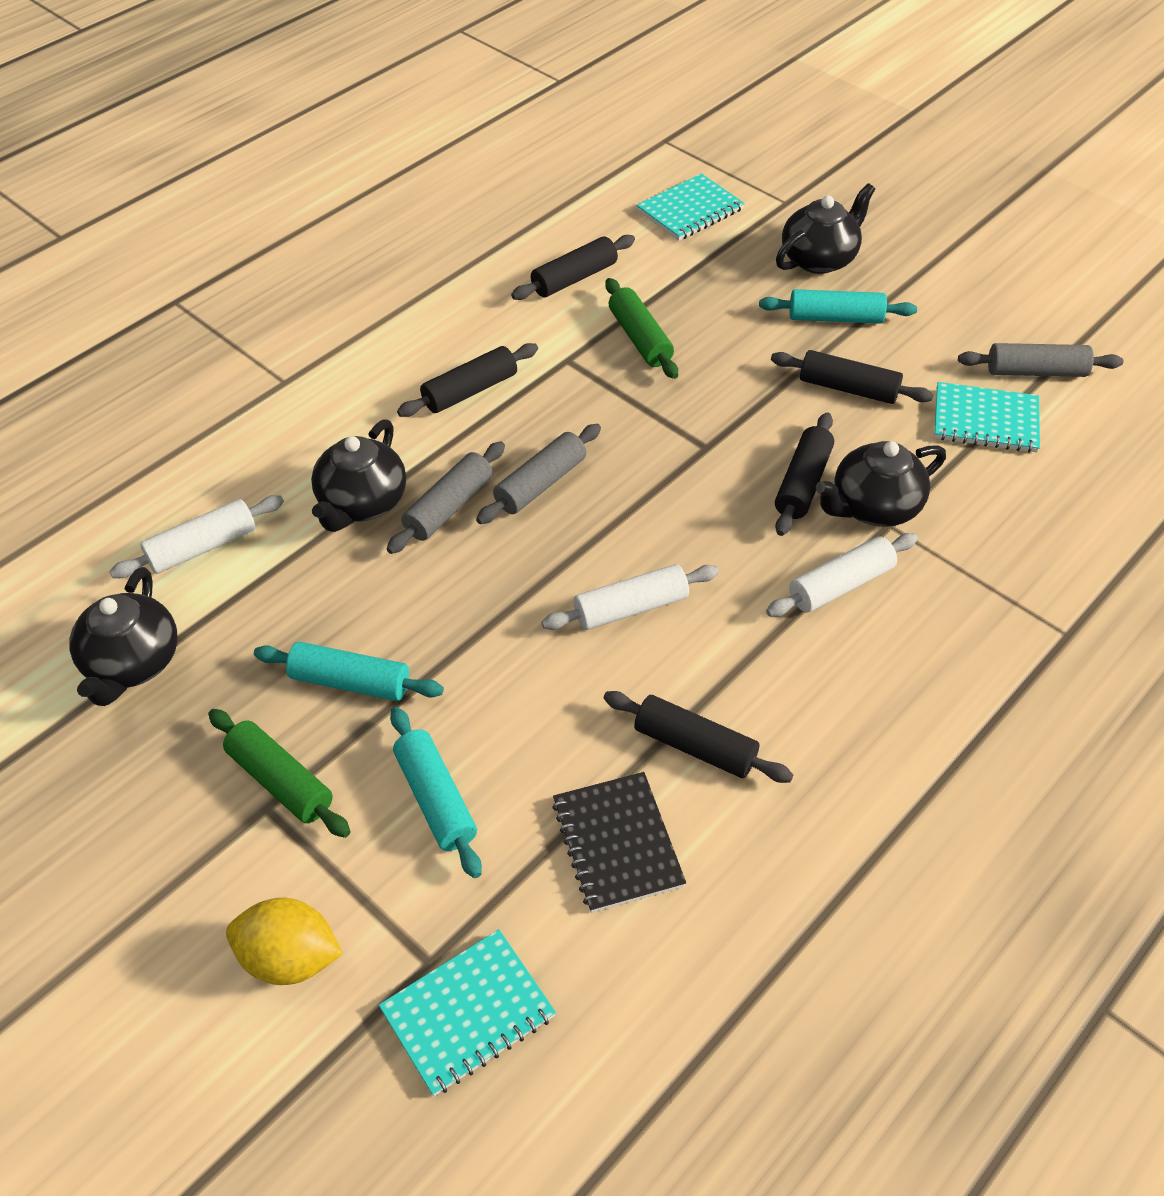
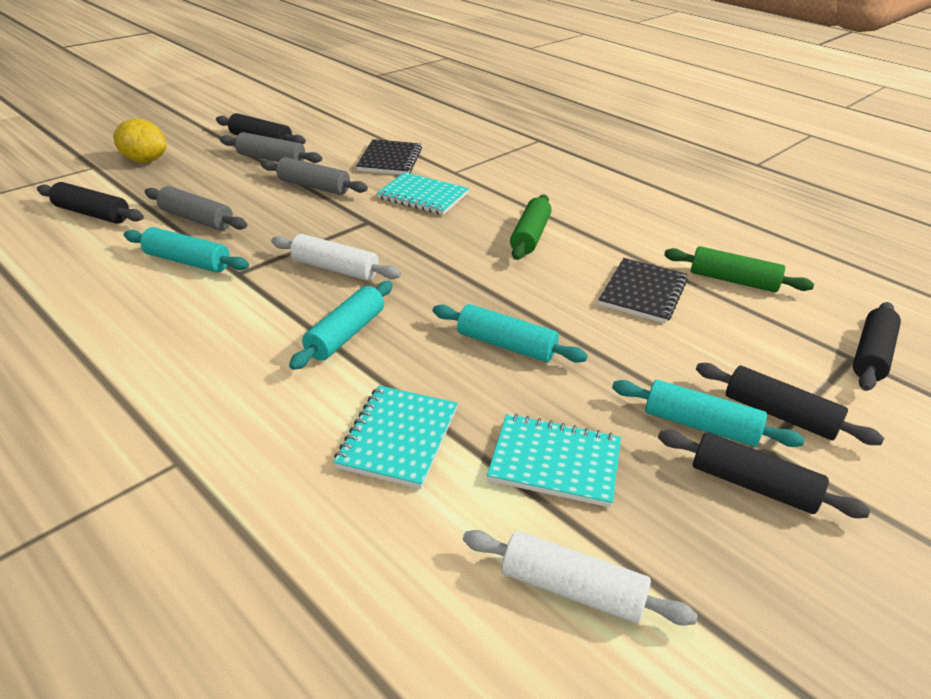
black notebook: 1 -> 2
black teapot: 4 -> 0
turquoise rolling pin: 3 -> 4
white rolling pin: 3 -> 2

